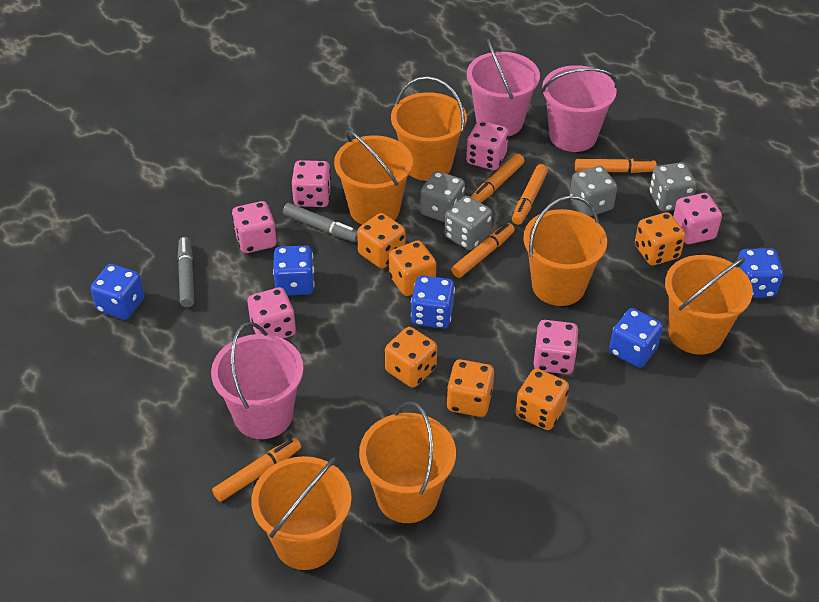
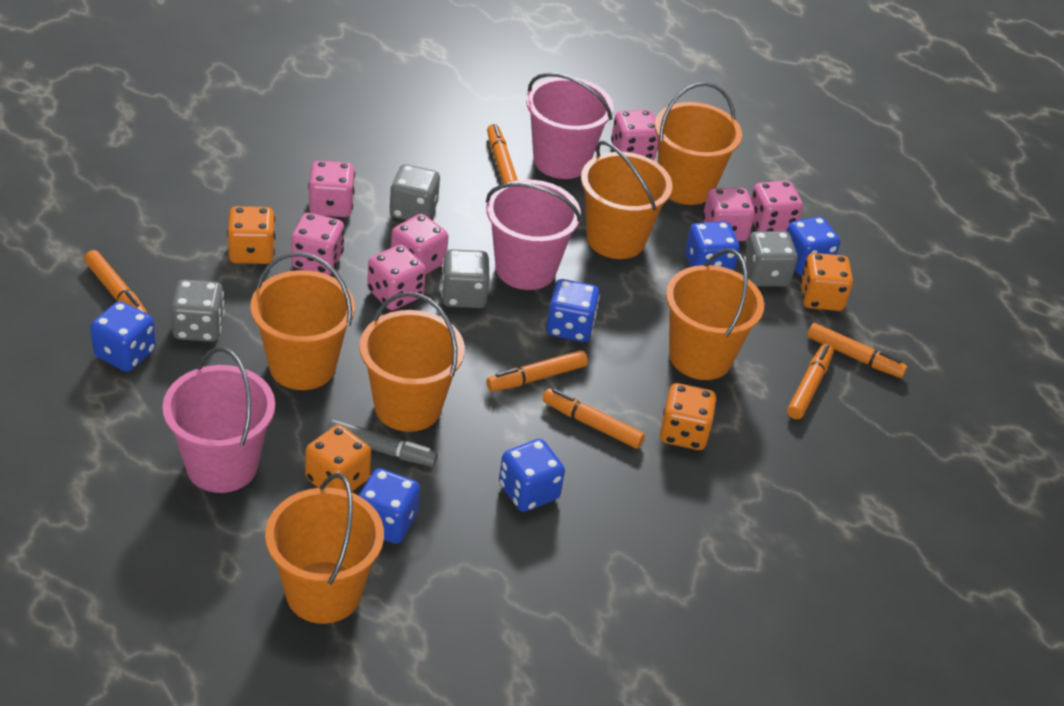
blue dice: 5 -> 6
grey marker: 2 -> 1
orange dice: 6 -> 4
orange marker: 5 -> 6
pink dice: 6 -> 7

